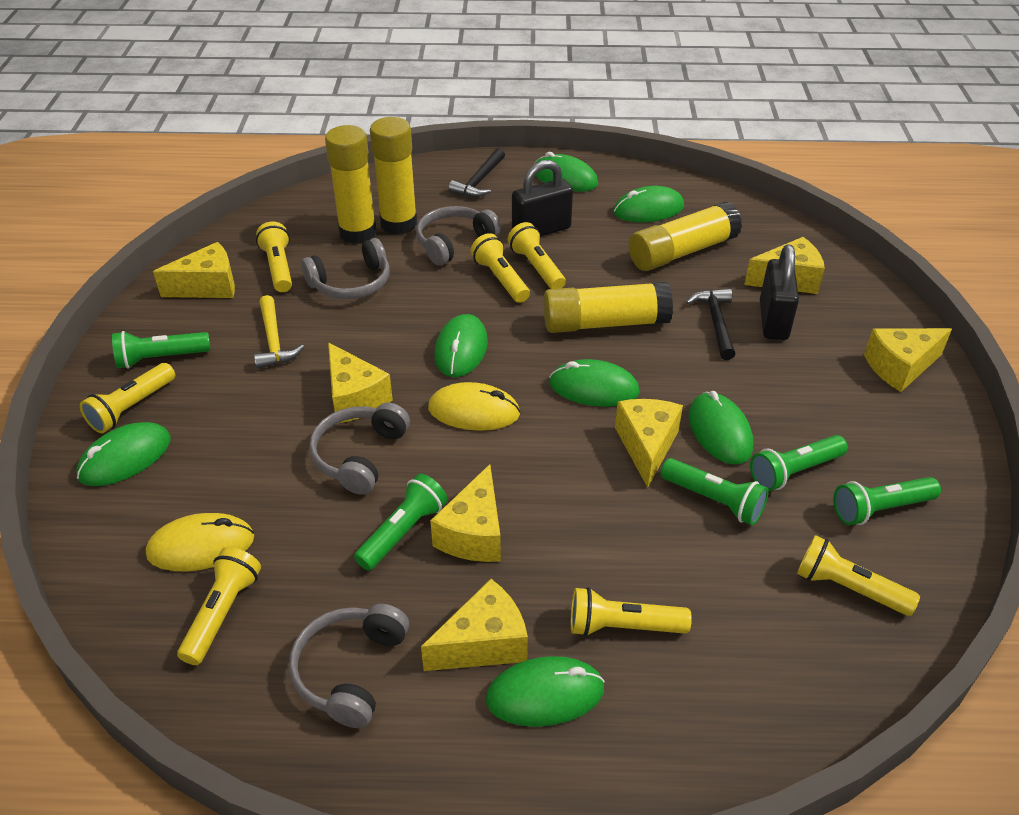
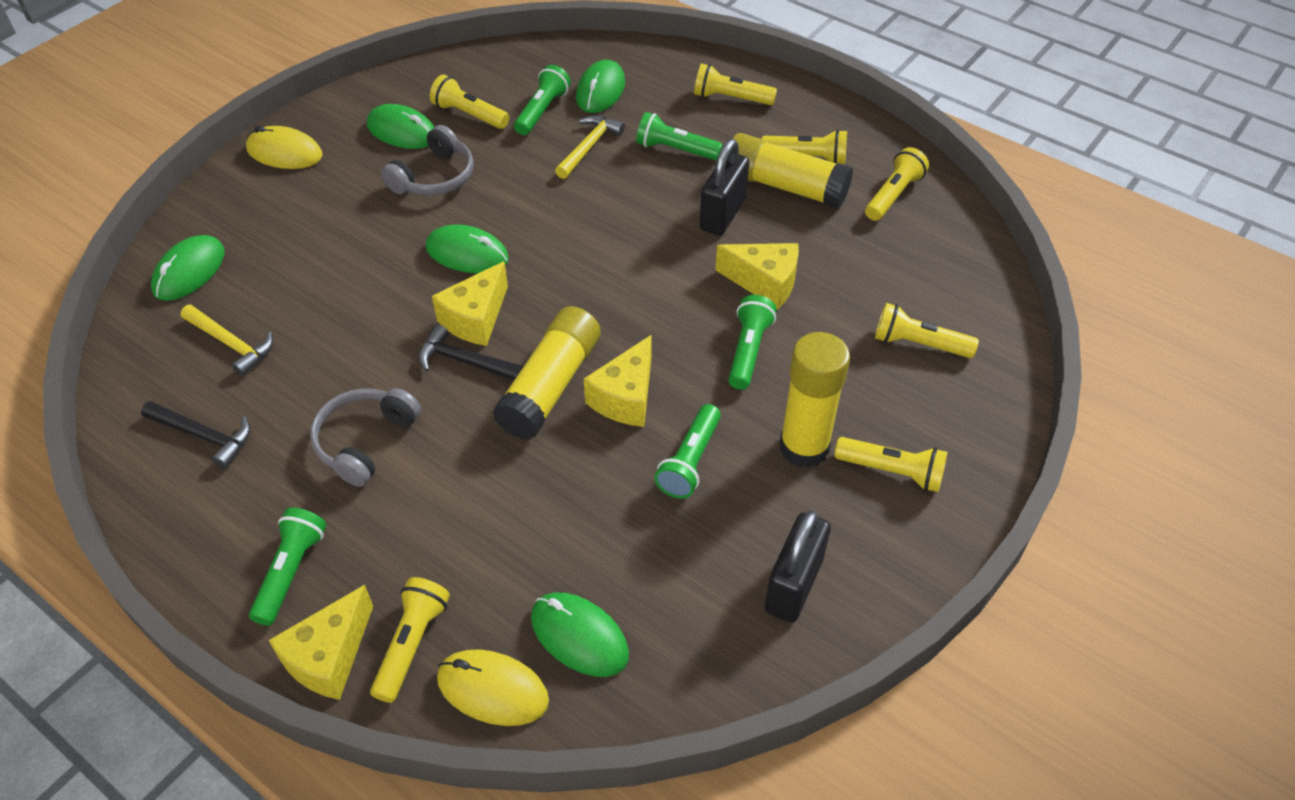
green mouse: 7 -> 5
grey headphones: 4 -> 2
yellow cheese: 7 -> 4
yellow glue stick: 4 -> 3
yellow hammer: 1 -> 2

